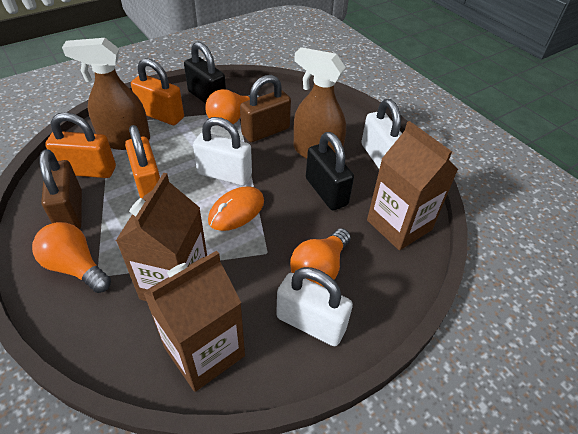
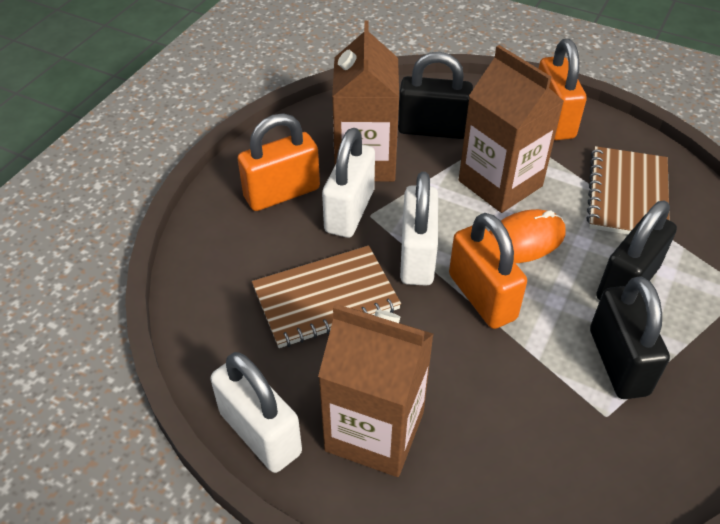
black padlock: 2 -> 3
brown notebook: 0 -> 2
brown padlock: 2 -> 0
brown spray bottle: 2 -> 0
orange light bulb: 3 -> 0

